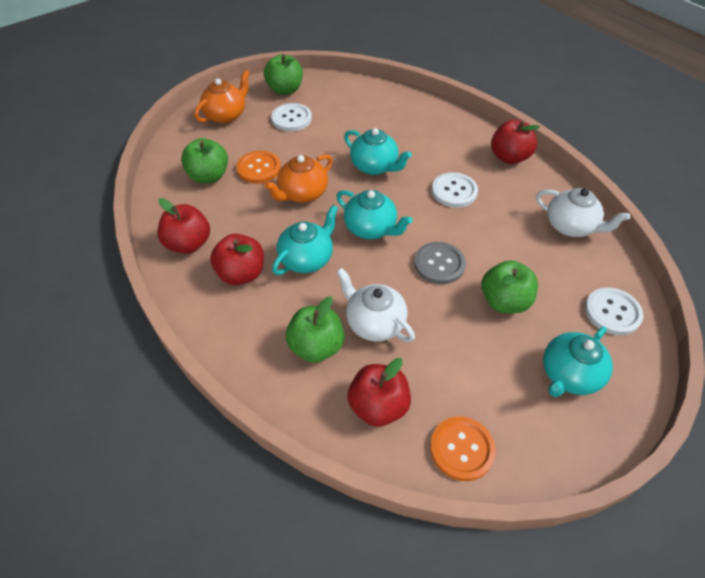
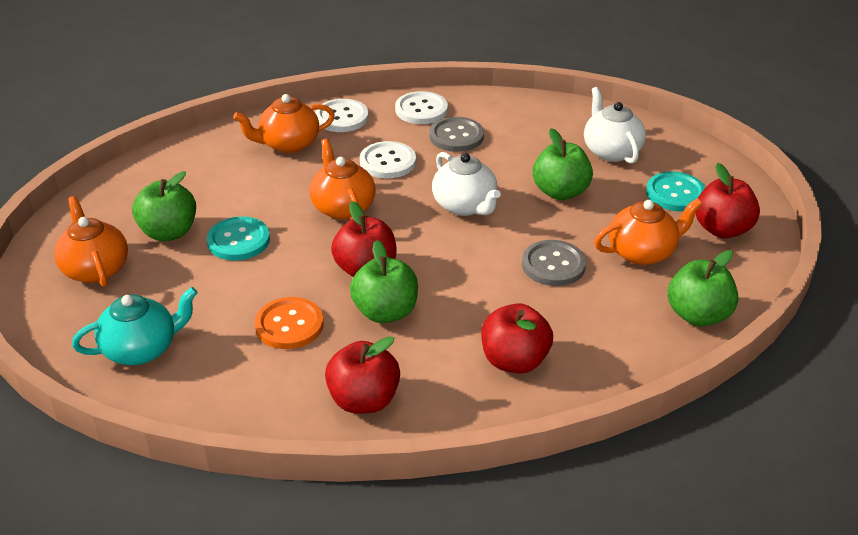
grey button: 1 -> 2
orange button: 2 -> 1
orange teapot: 2 -> 4
turquoise button: 0 -> 2
turquoise teapot: 4 -> 1

